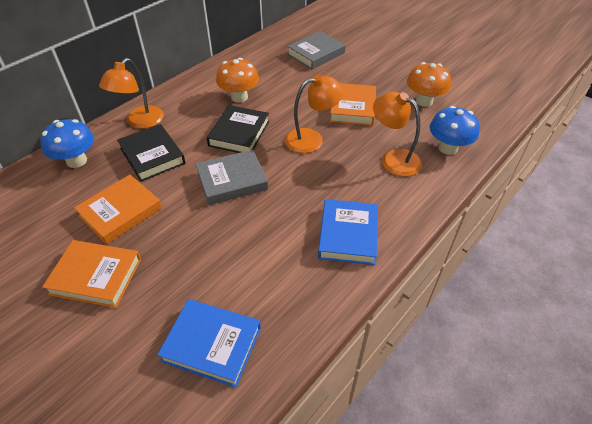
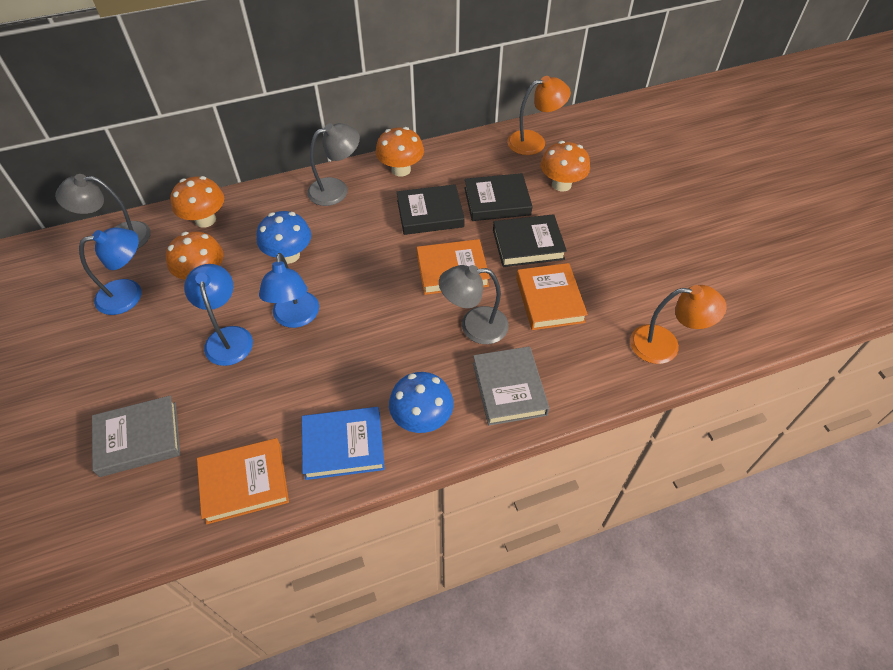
black book: 2 -> 3
blue book: 2 -> 1
blue lamp: 0 -> 3
grey lamp: 0 -> 3
orange lamp: 3 -> 2
orange mushroom: 2 -> 4

